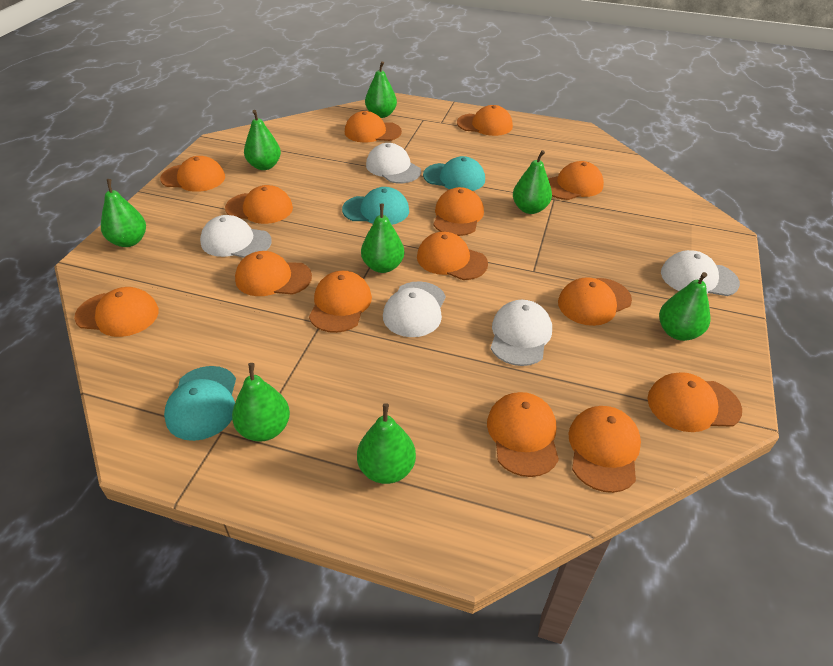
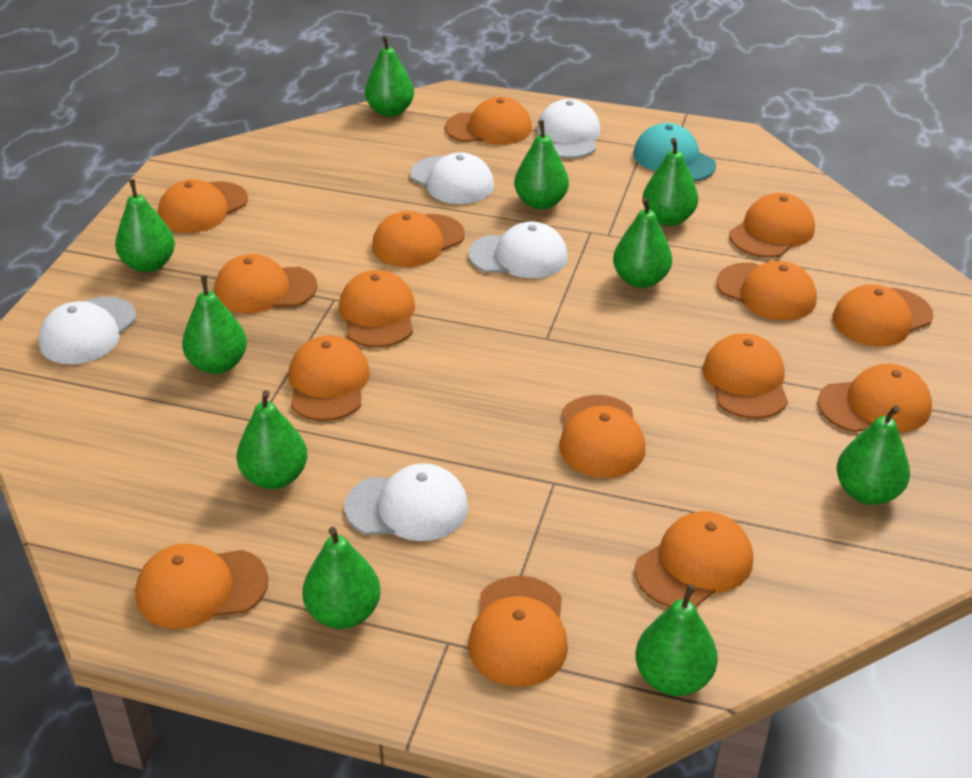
green pear: 8 -> 10
orange cap: 14 -> 15
turquoise cap: 3 -> 1

